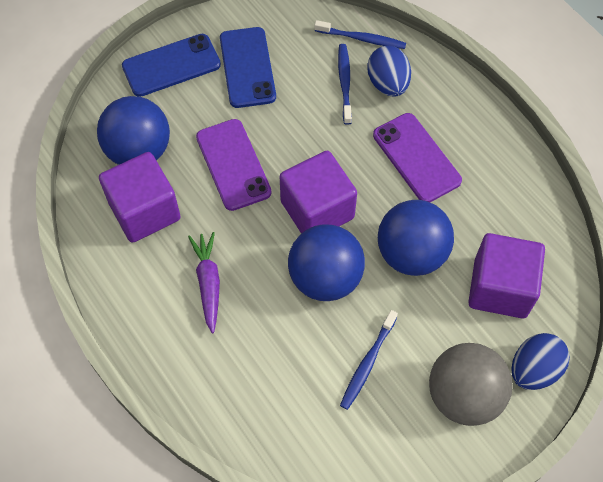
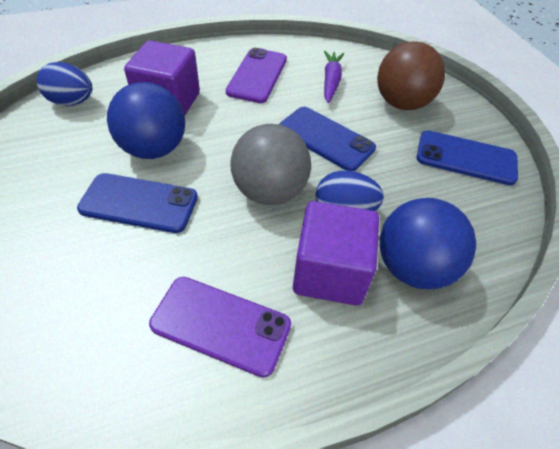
blue ball: 3 -> 2
blue phone: 2 -> 3
blue toothbrush: 3 -> 0
brown ball: 0 -> 1
purple cube: 3 -> 2

